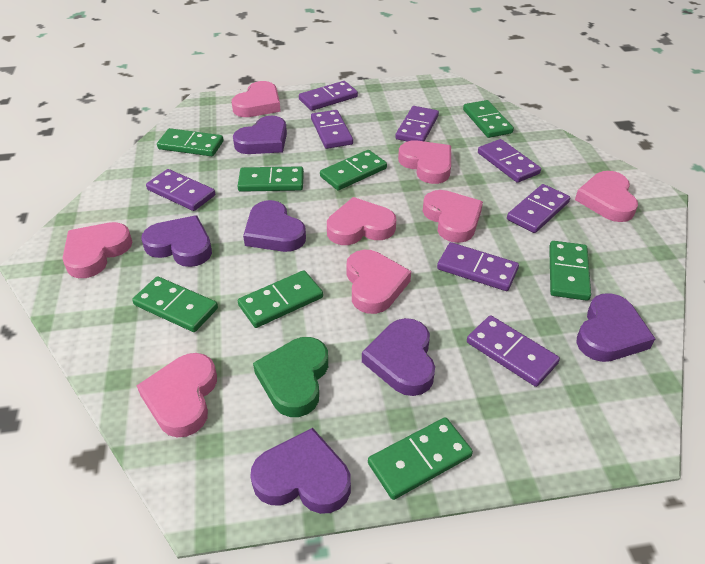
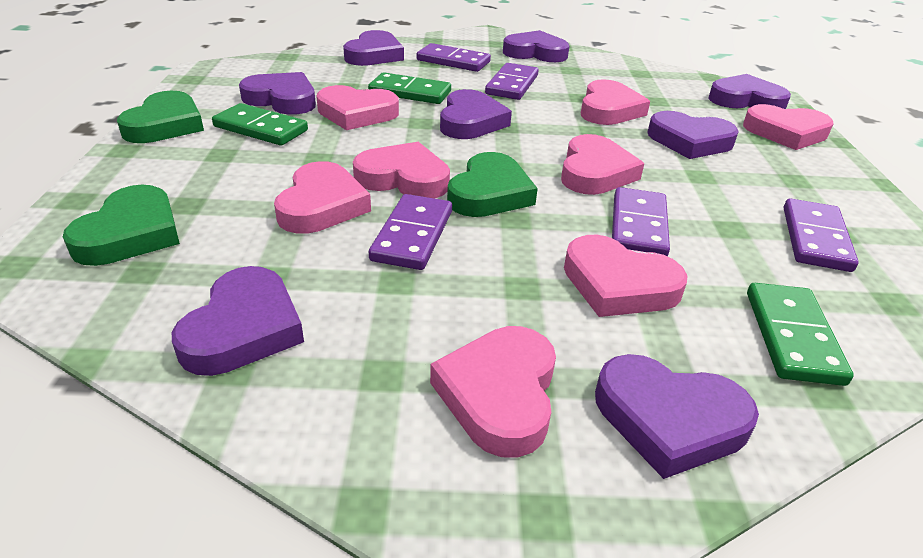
green domino: 8 -> 3
green heart: 1 -> 3
purple domino: 8 -> 5
purple heart: 6 -> 8

